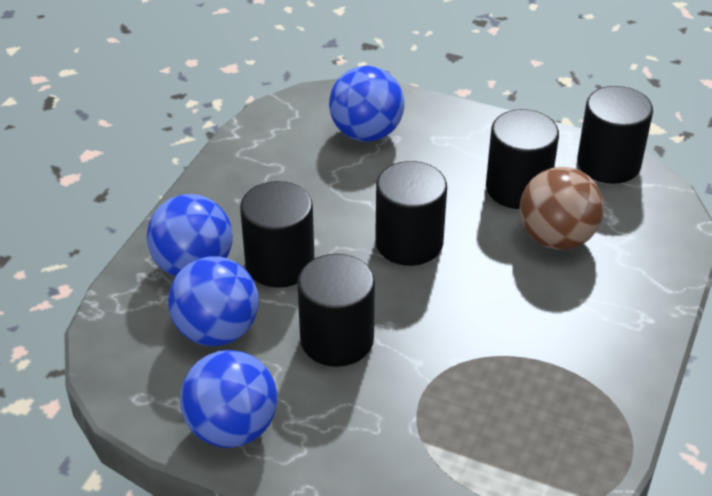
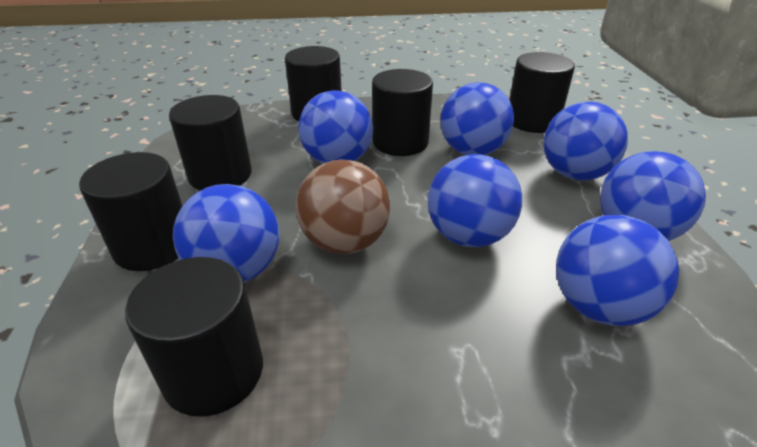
black cylinder: 5 -> 6
blue ball: 4 -> 7

